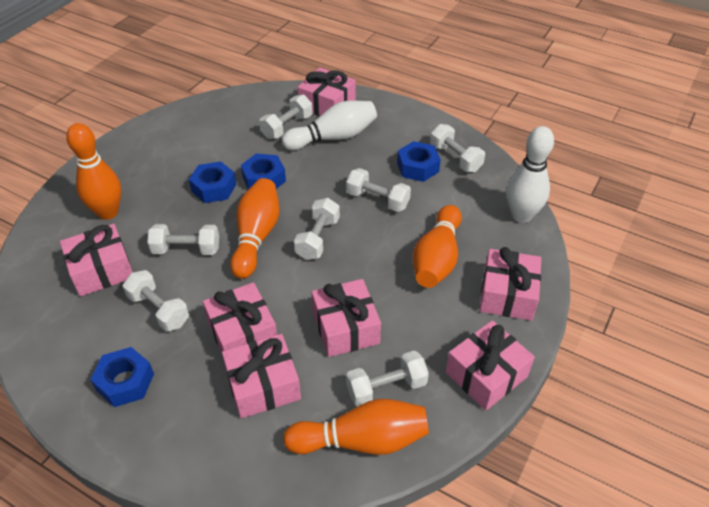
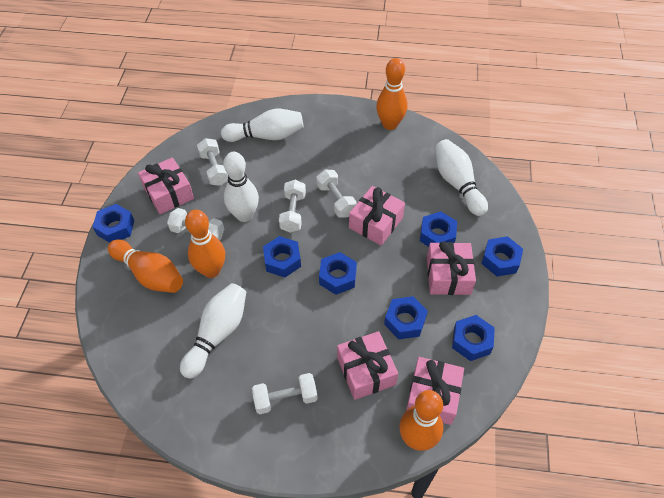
blue nut: 4 -> 7
pink gift: 7 -> 5
white bowling pin: 2 -> 4
white dumbbell: 7 -> 5

